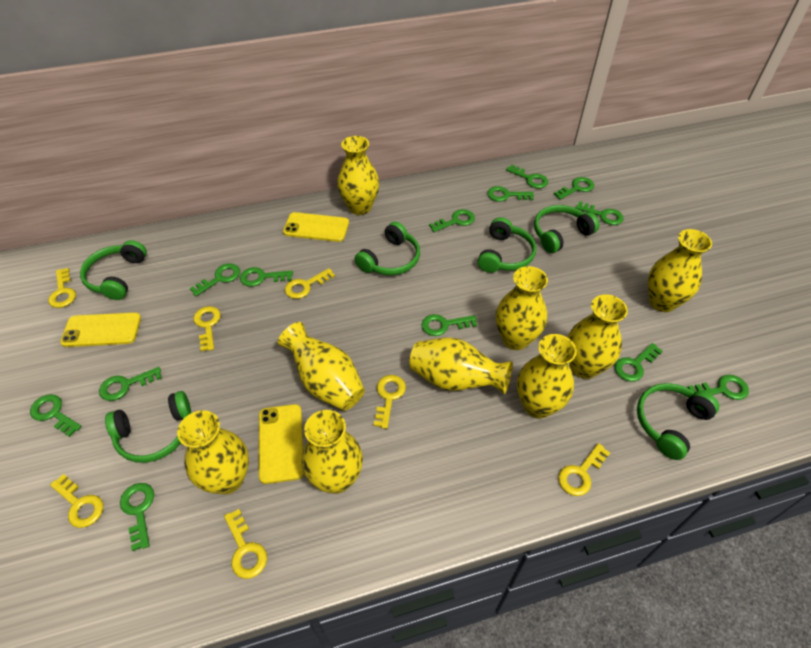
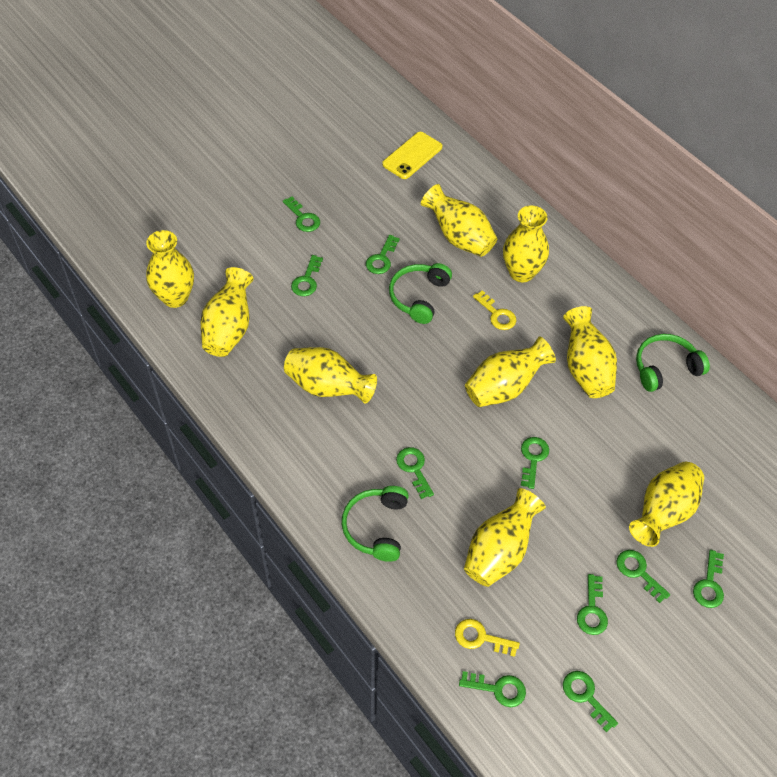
green headphones: 6 -> 3
green key: 13 -> 10
yellow key: 7 -> 2
yellow phone: 3 -> 1

